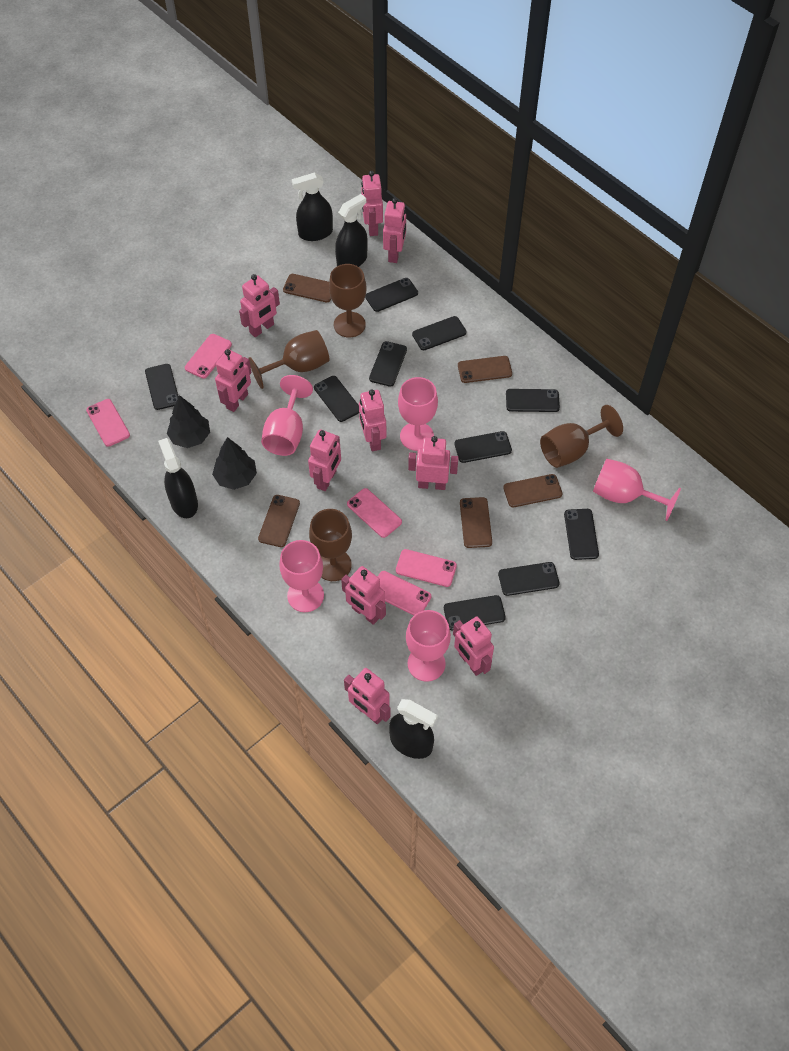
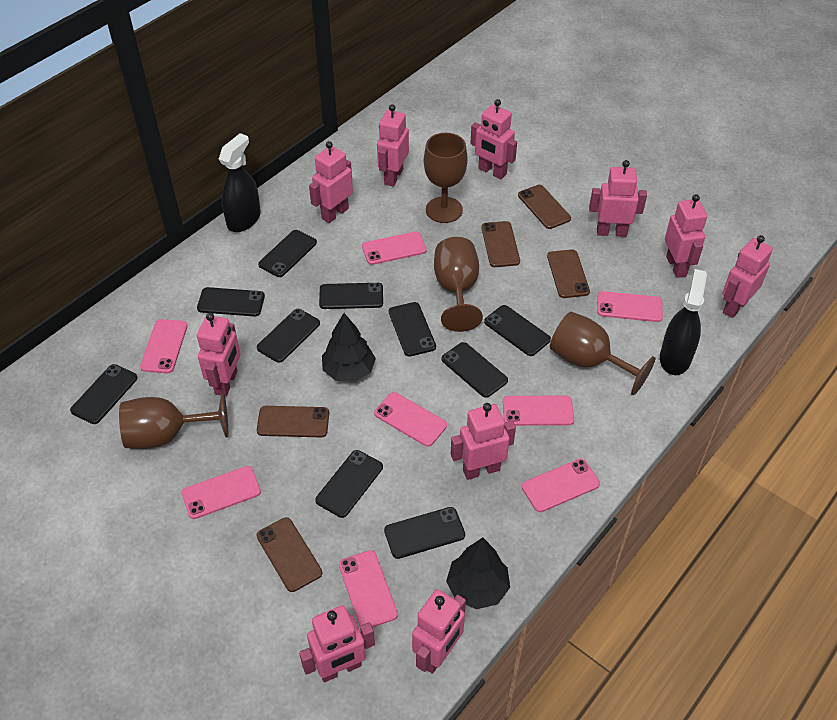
black spray bottle: 4 -> 2
pink goblet: 5 -> 0
pink phone: 5 -> 8

